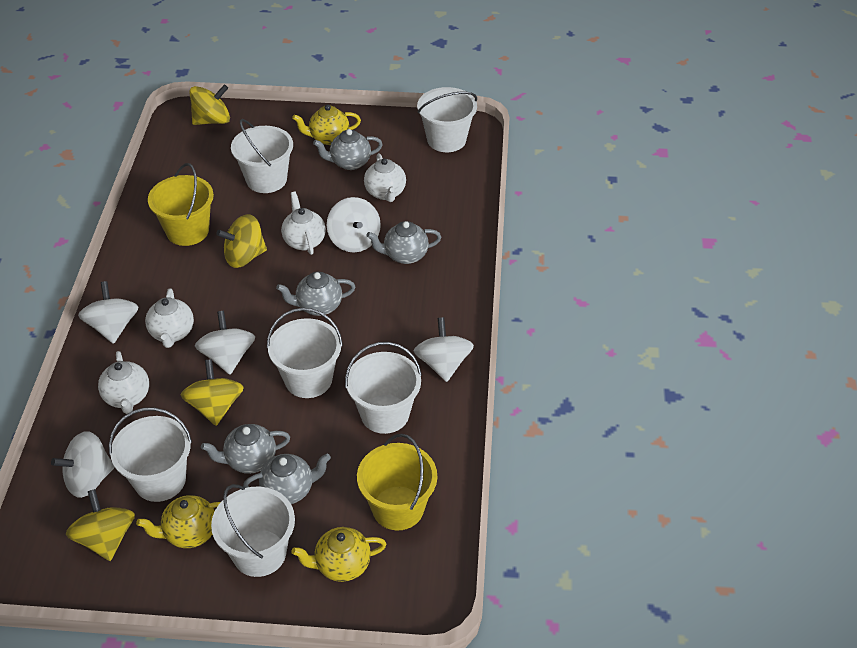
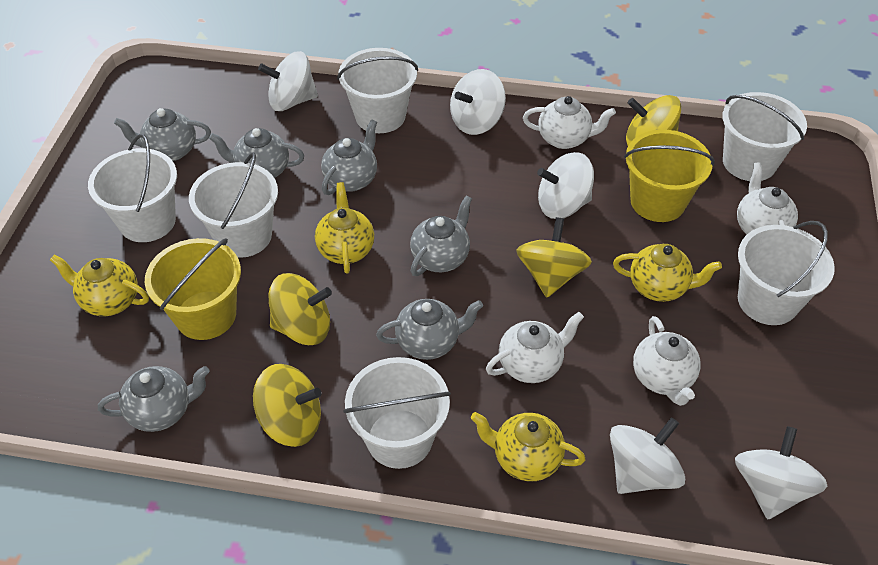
grey teapot: 5 -> 6
yellow teapot: 3 -> 4

